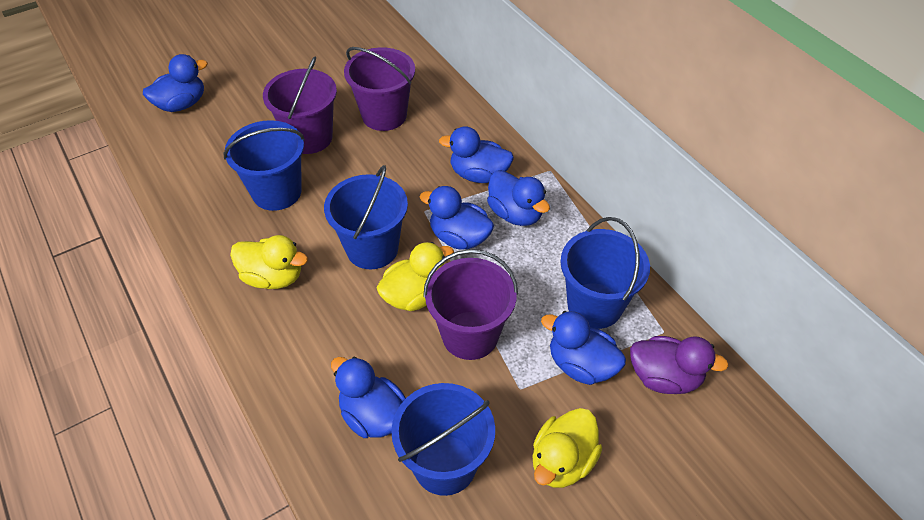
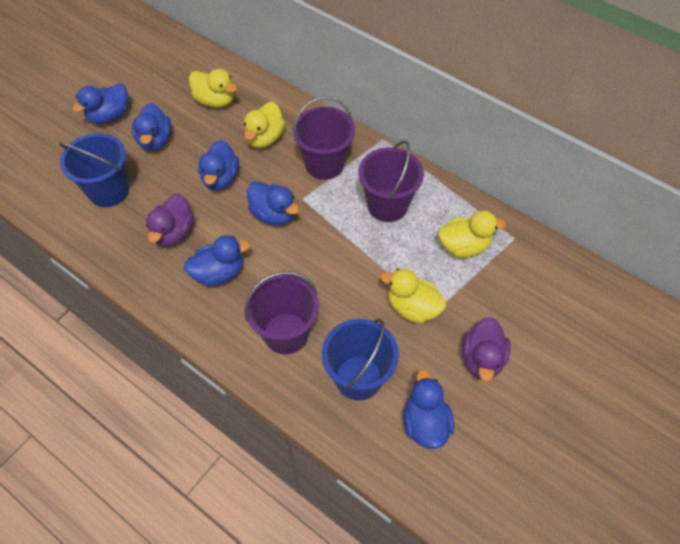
blue bucket: 4 -> 2
purple duck: 1 -> 2
yellow duck: 3 -> 4

